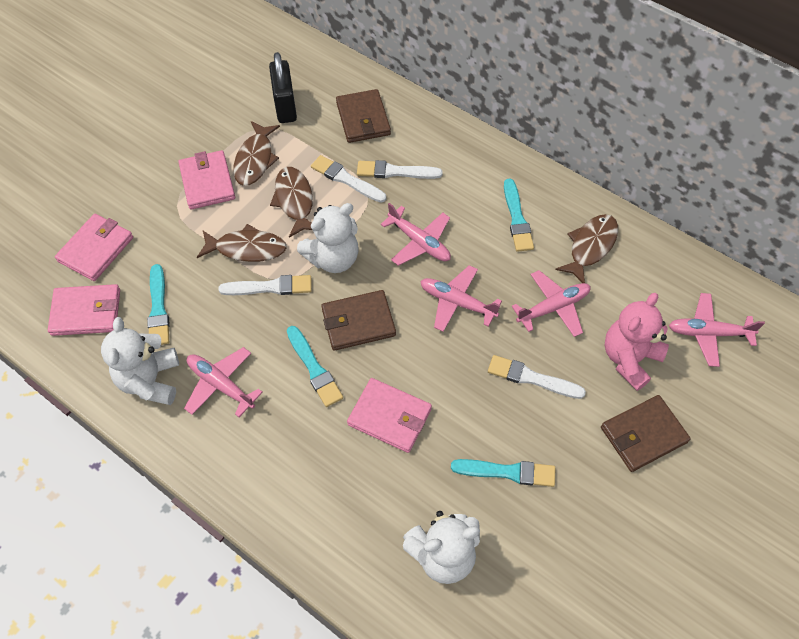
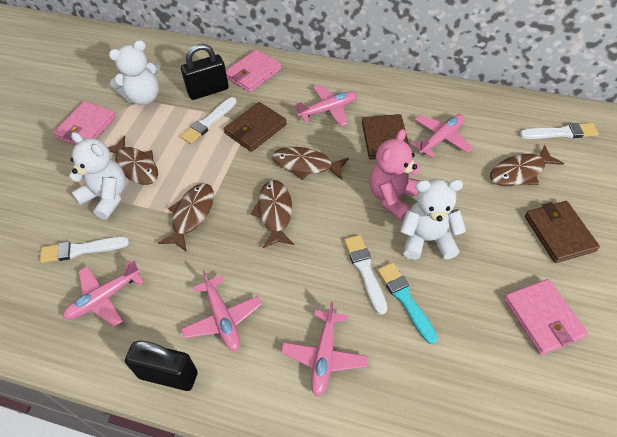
black padlock: 1 -> 2
brown fish: 4 -> 5
pink wallet: 4 -> 3
turquoise brush: 4 -> 1

